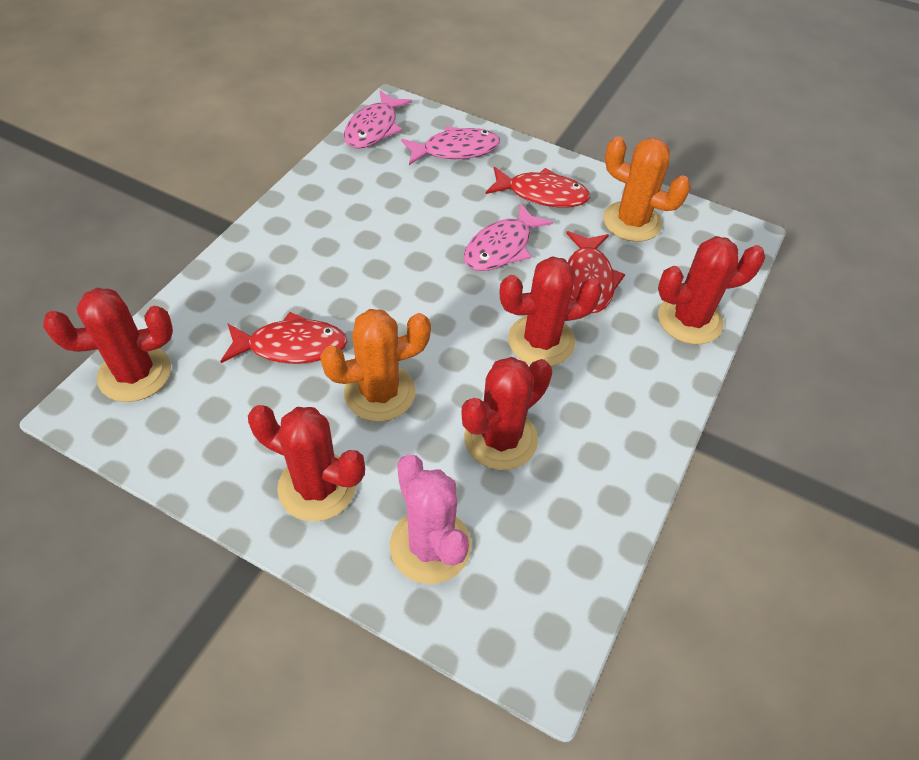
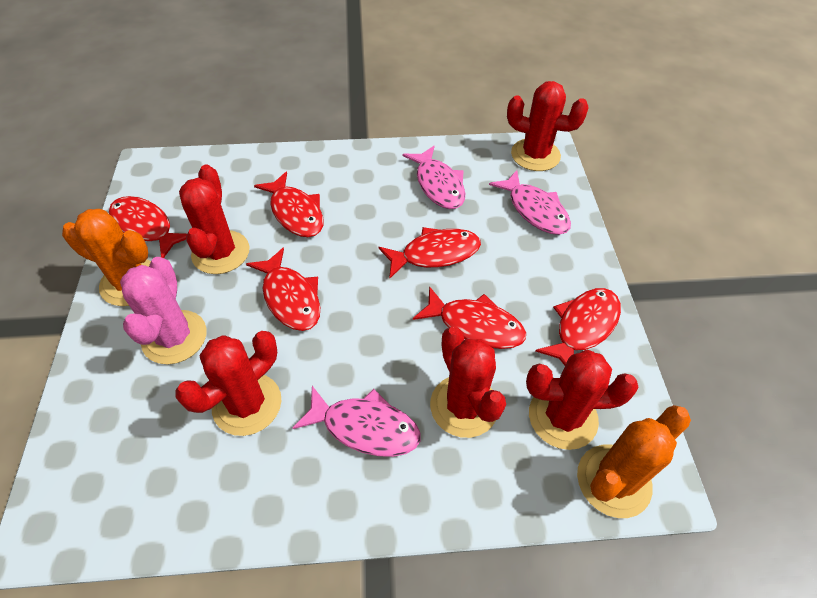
red fish: 3 -> 6

